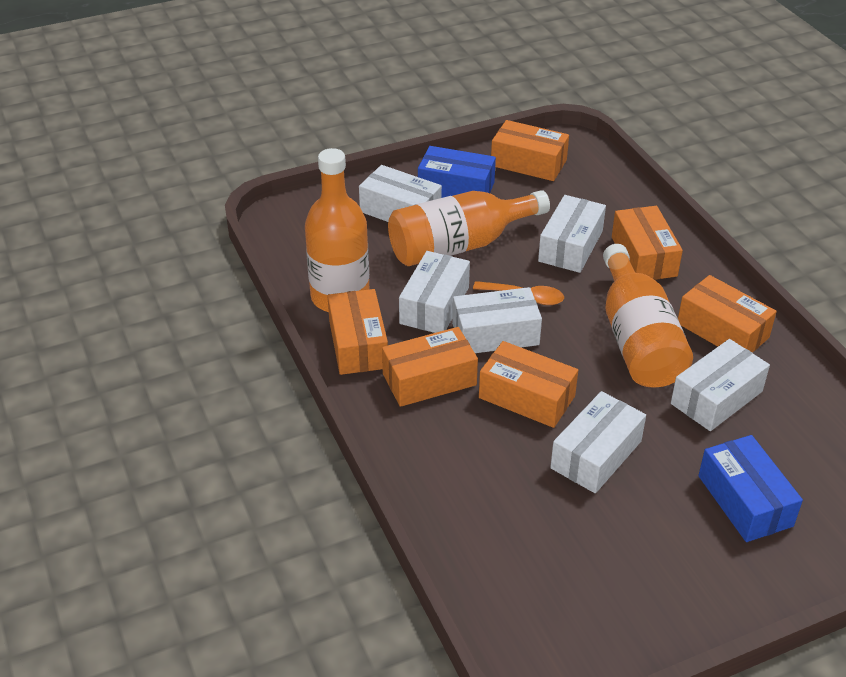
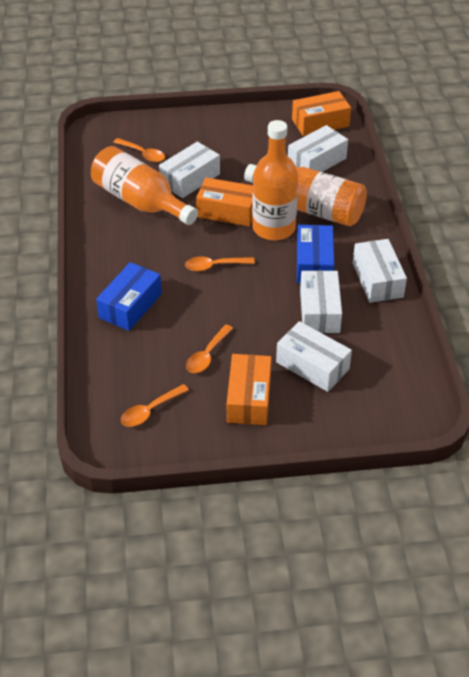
orange box: 6 -> 3
orange spoon: 1 -> 4
white box: 6 -> 5

